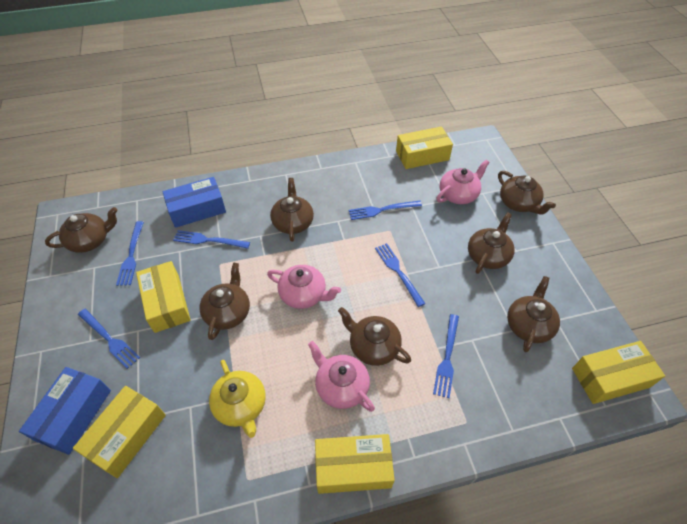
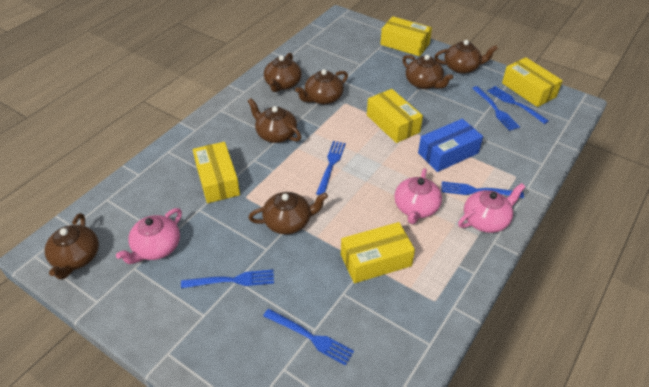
blue box: 2 -> 1
yellow teapot: 1 -> 0

